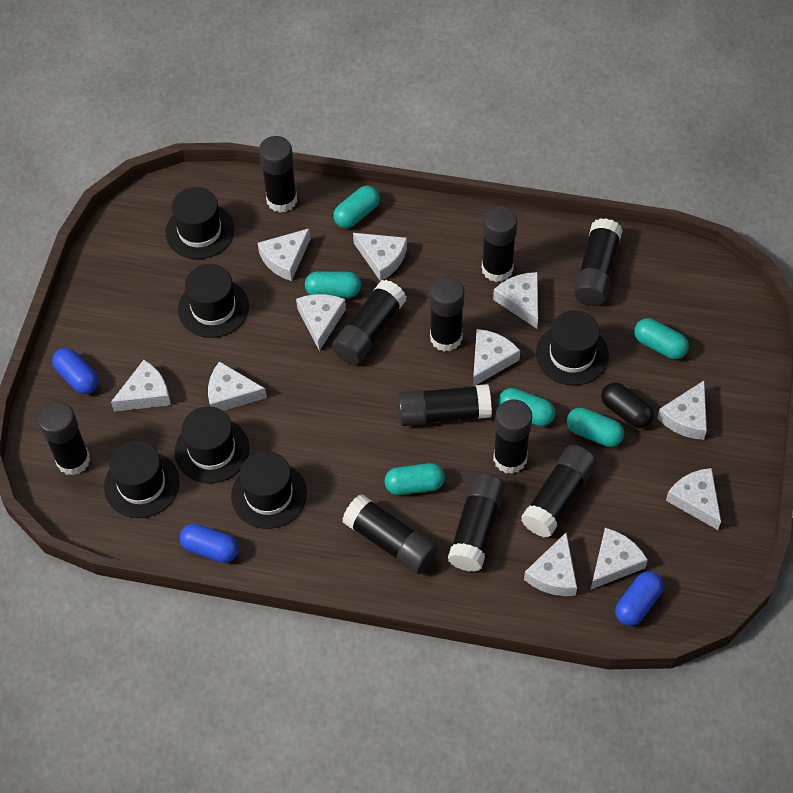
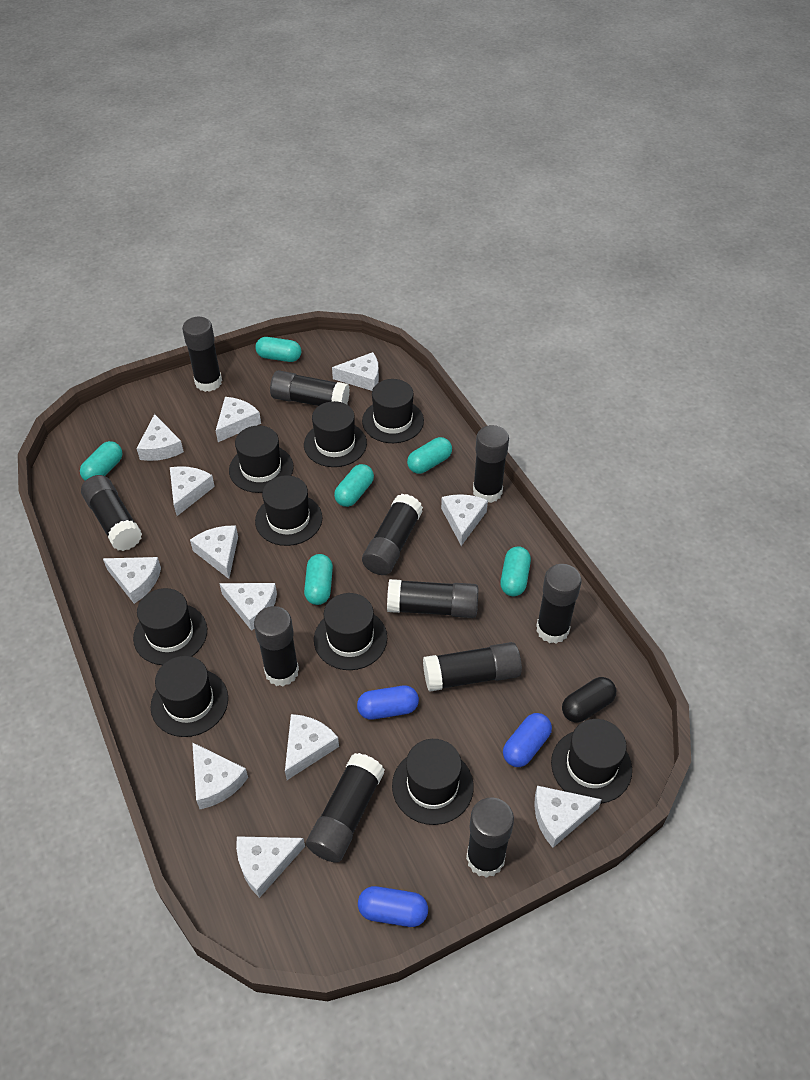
black hat: 6 -> 9
white cheese: 11 -> 12

